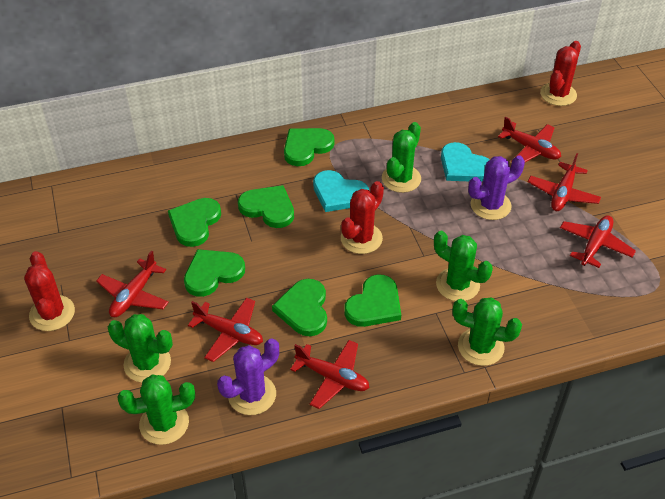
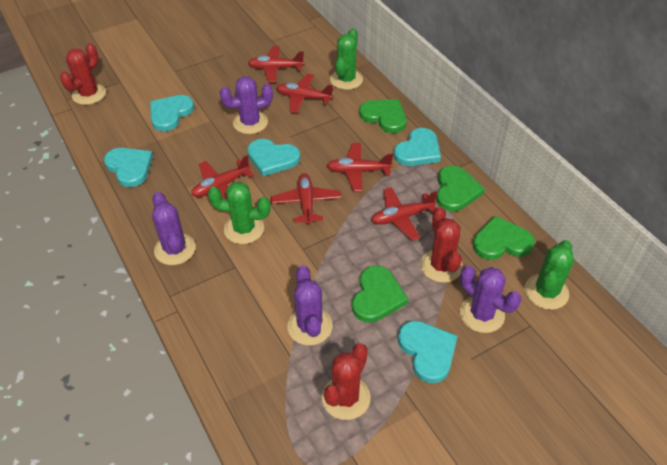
green cactus: 5 -> 3
green heart: 6 -> 4
purple cactus: 2 -> 4
turquoise heart: 2 -> 5

